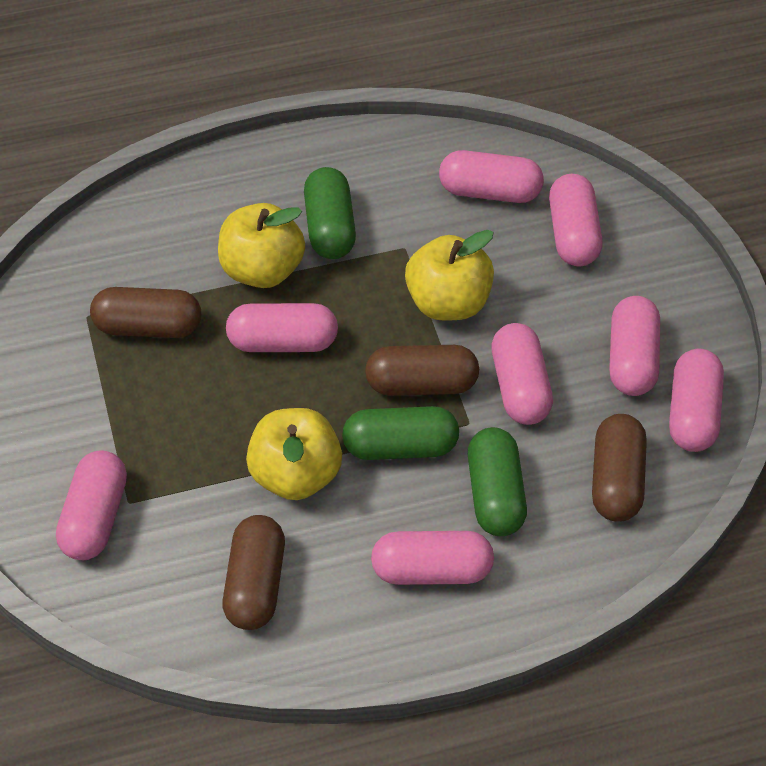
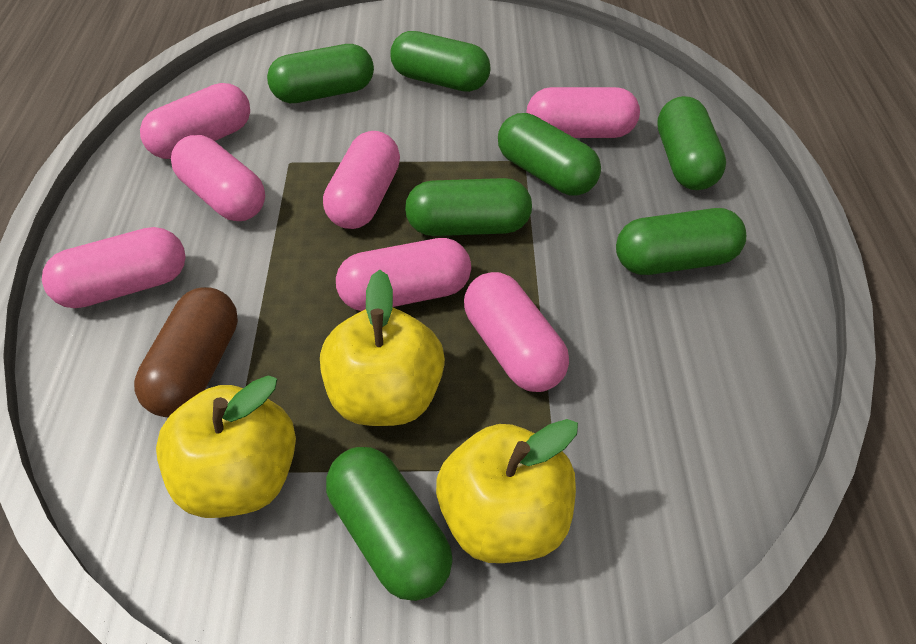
brown capsule: 4 -> 1
green capsule: 3 -> 7
pink capsule: 8 -> 7

